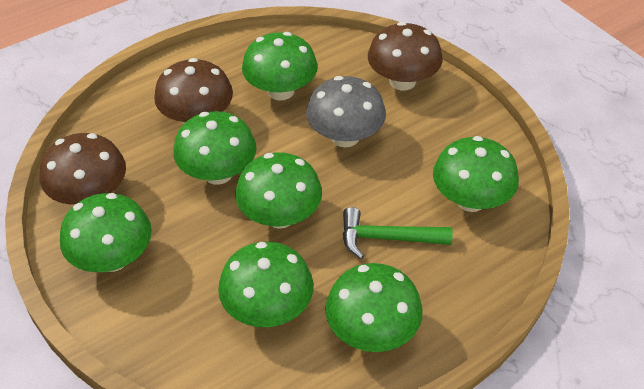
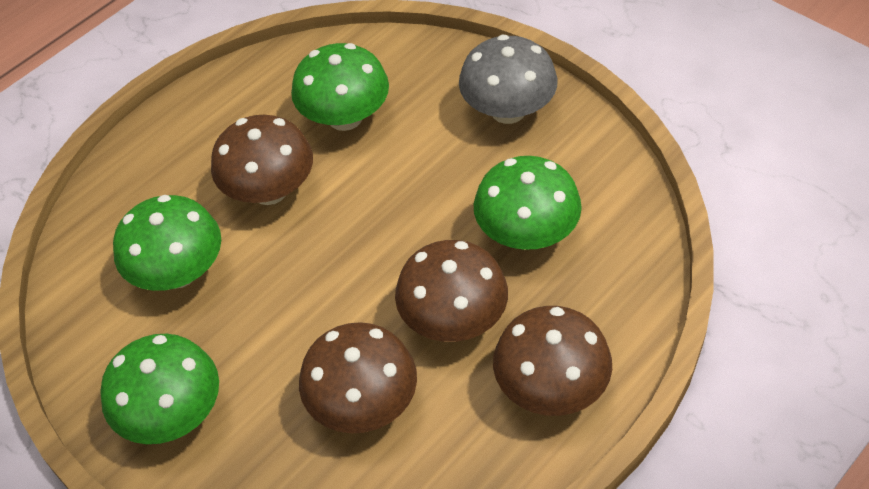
brown mushroom: 3 -> 4
green hammer: 1 -> 0
green mushroom: 7 -> 4

